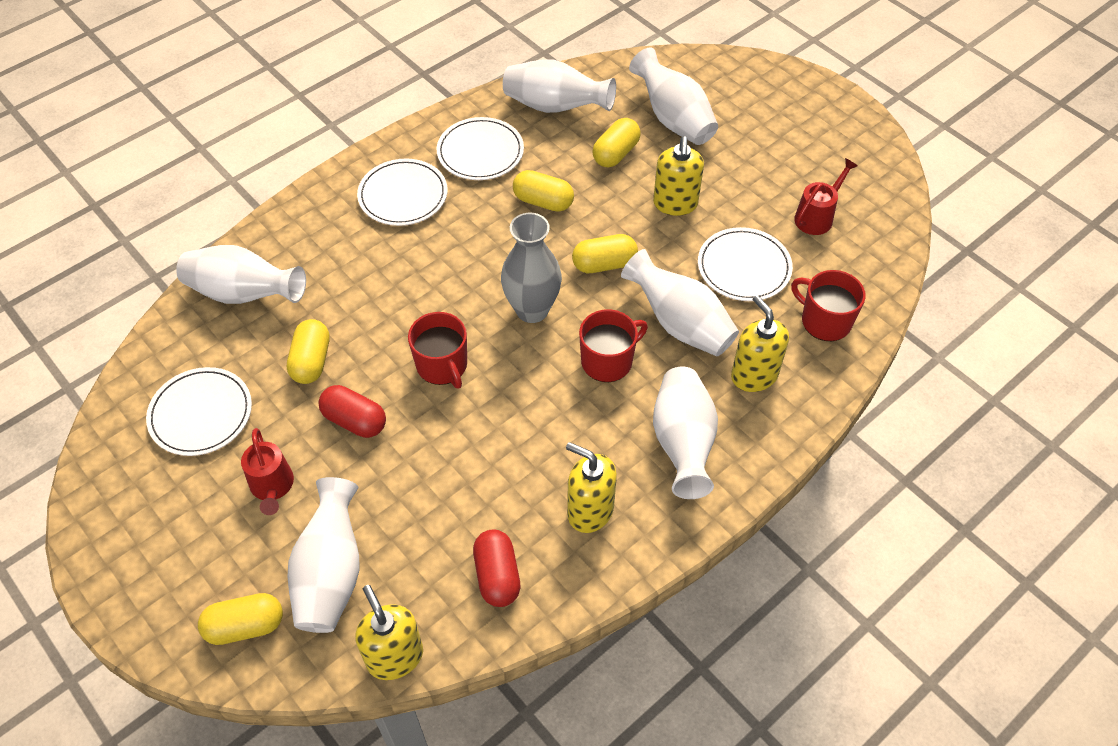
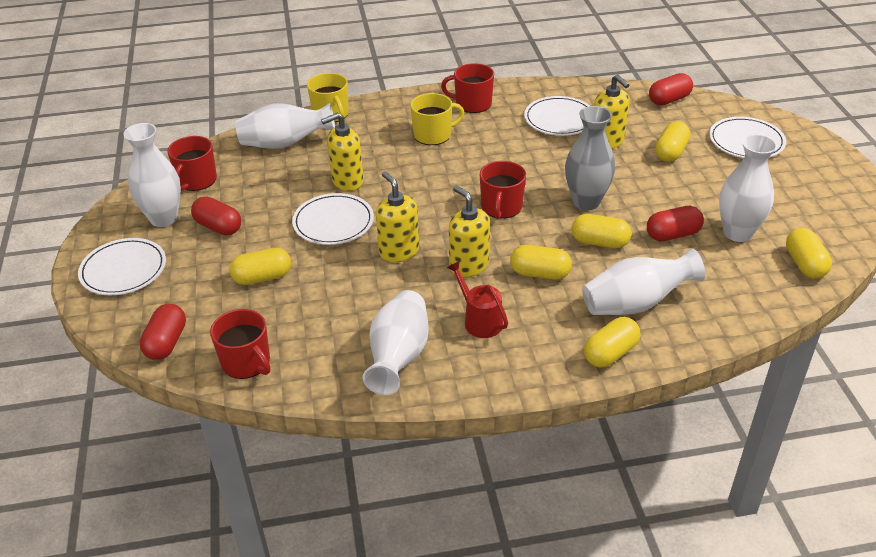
red capsule: 2 -> 4
red mug: 3 -> 4
red watering can: 2 -> 1
white vase: 6 -> 5
yellow capsule: 5 -> 6
yellow mug: 0 -> 2

